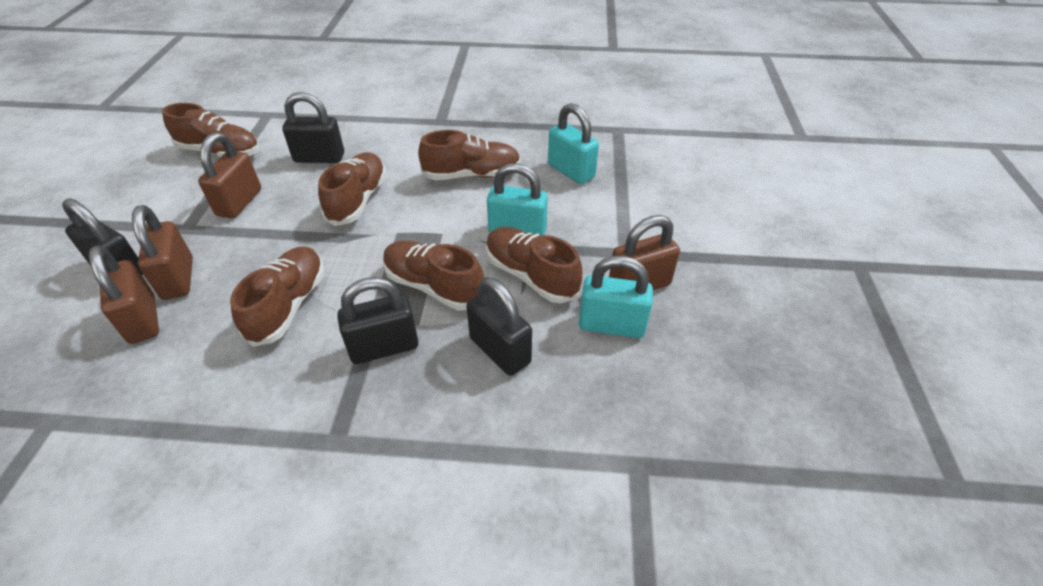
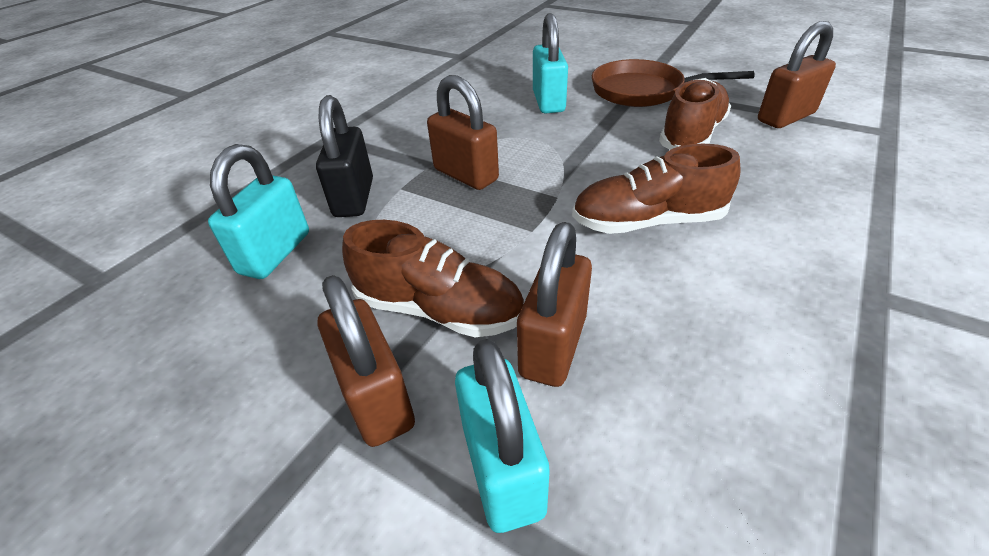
black padlock: 4 -> 1
brown pan: 0 -> 1
brown shoe: 6 -> 3

